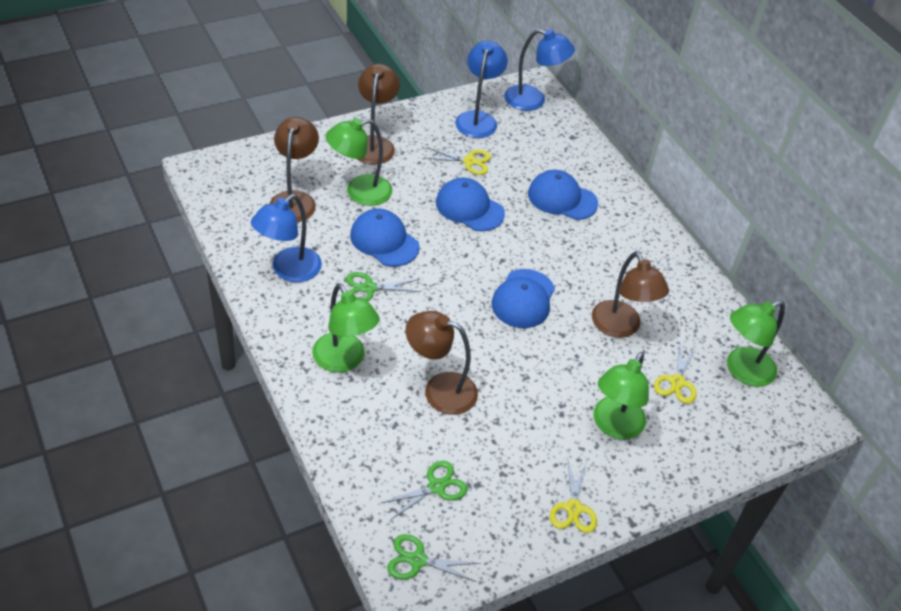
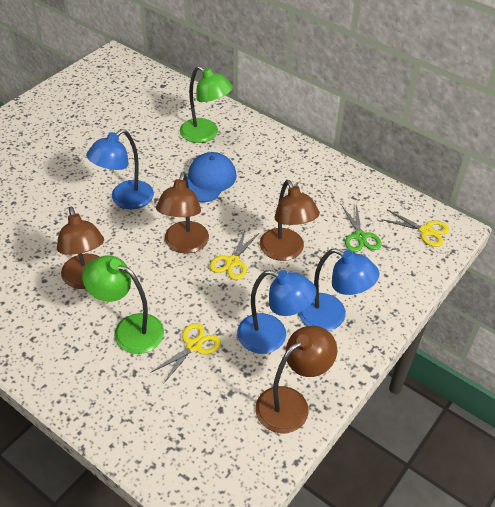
blue cap: 4 -> 1
green lamp: 4 -> 2
green scissors: 3 -> 1

